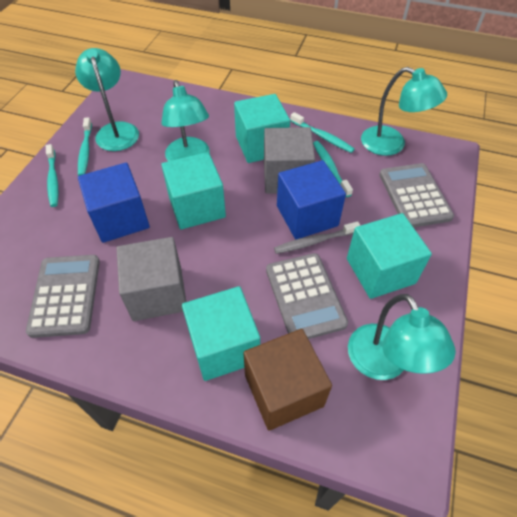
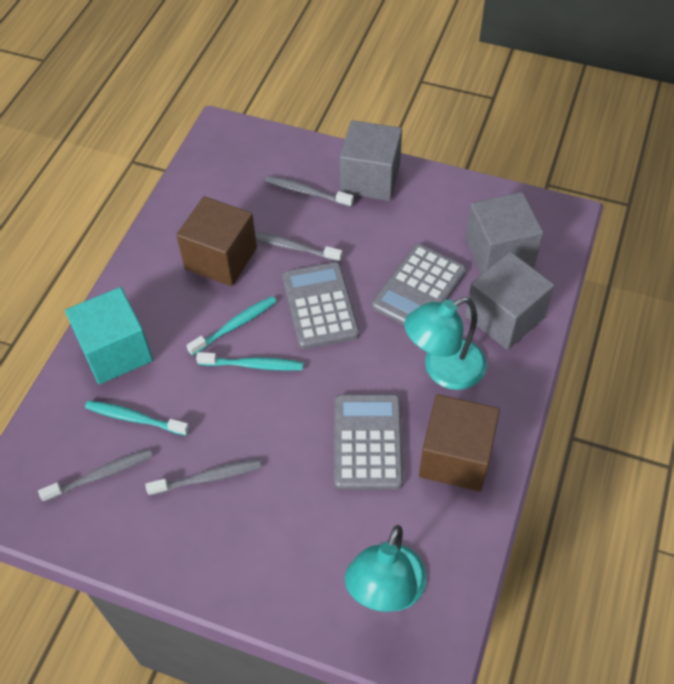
blue cube: 2 -> 0
brown cube: 1 -> 2
grey cube: 2 -> 3
grey toothbrush: 1 -> 4
turquoise cube: 4 -> 1
turquoise lamp: 4 -> 2
turquoise toothbrush: 4 -> 3

